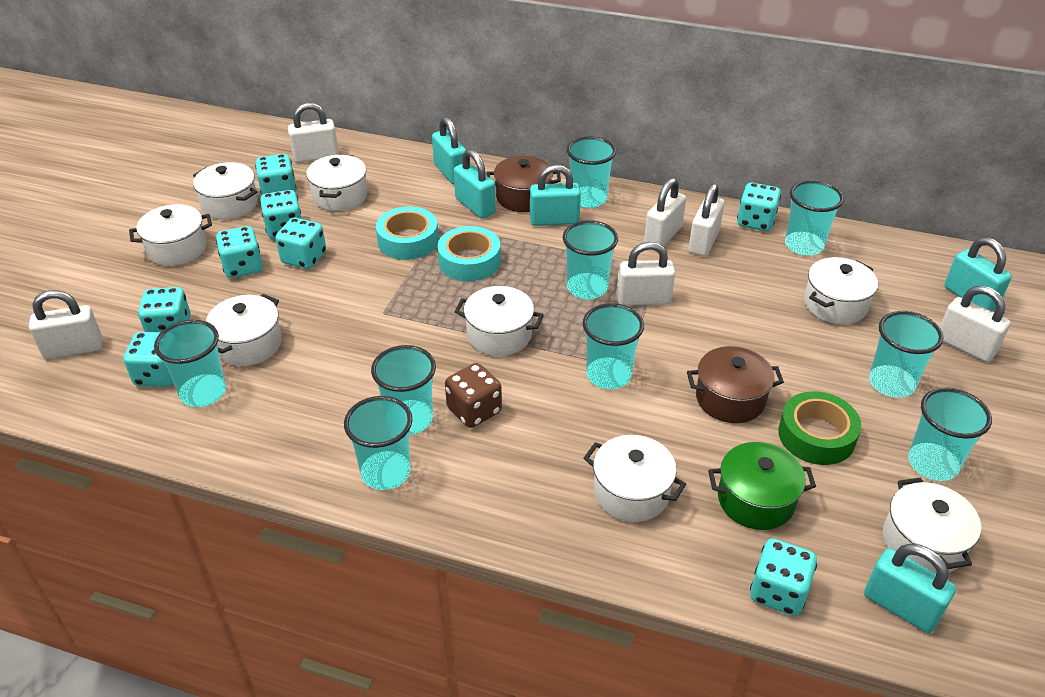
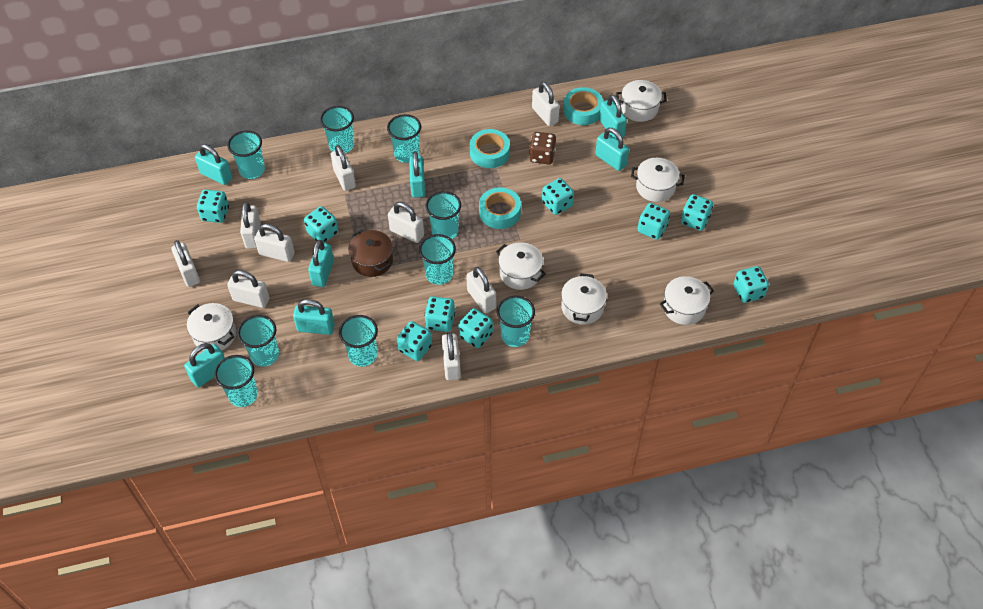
brown pot: 2 -> 1
green pot: 1 -> 0
green tape: 1 -> 0
turquoise dice: 8 -> 9
turquoise padlock: 5 -> 7
turquoise tape: 2 -> 3
white padlock: 6 -> 9
white pot: 8 -> 6

